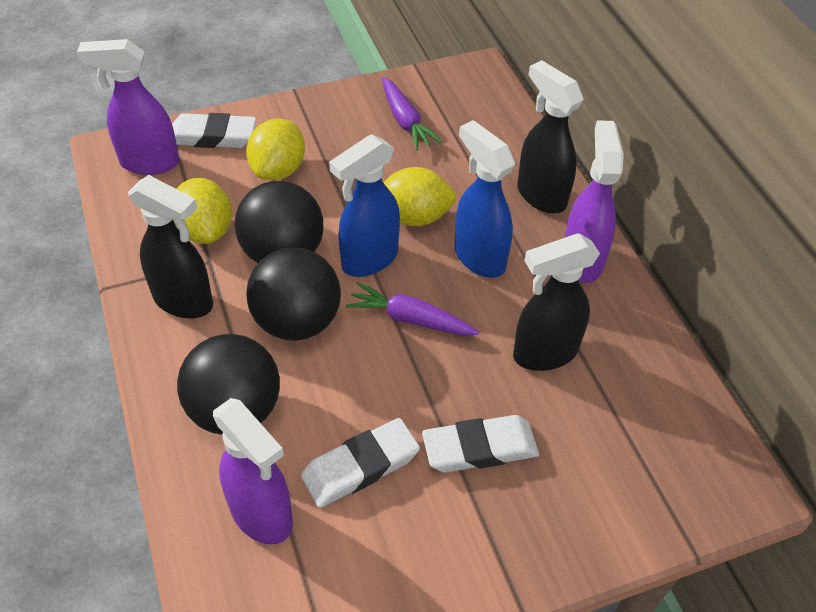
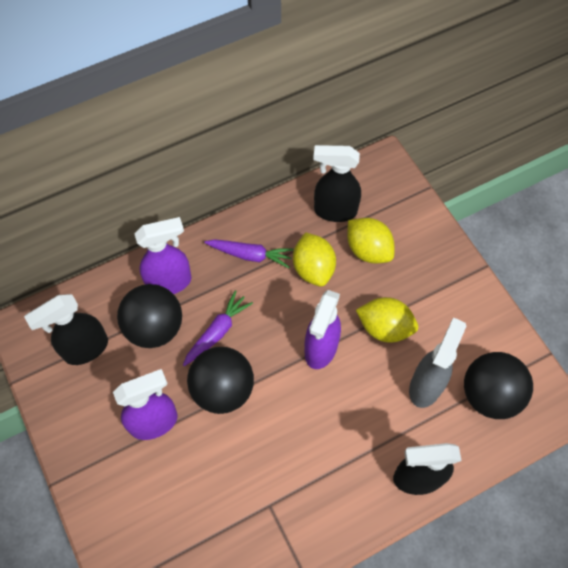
blue spray bottle: 2 -> 0
grey spray bottle: 0 -> 1
white eraser: 3 -> 0

